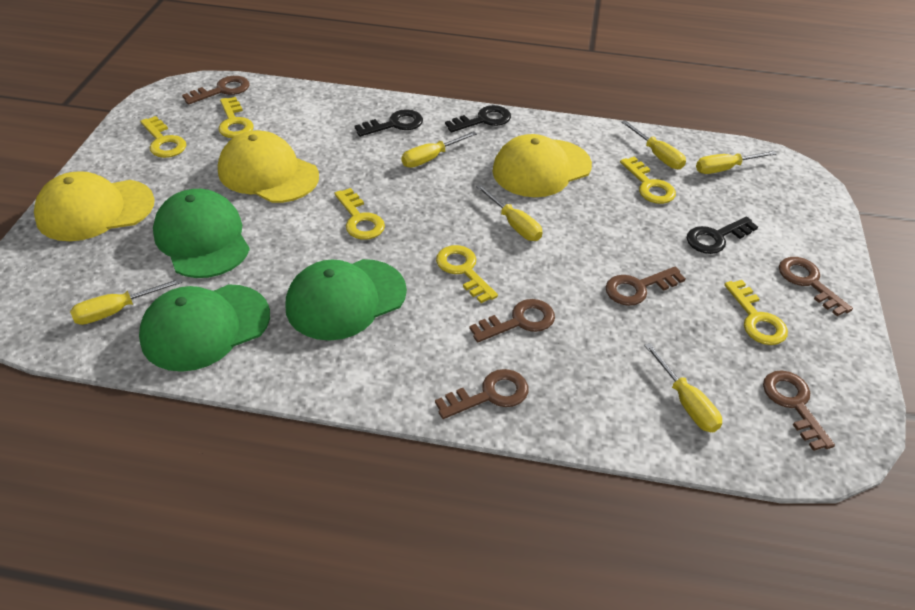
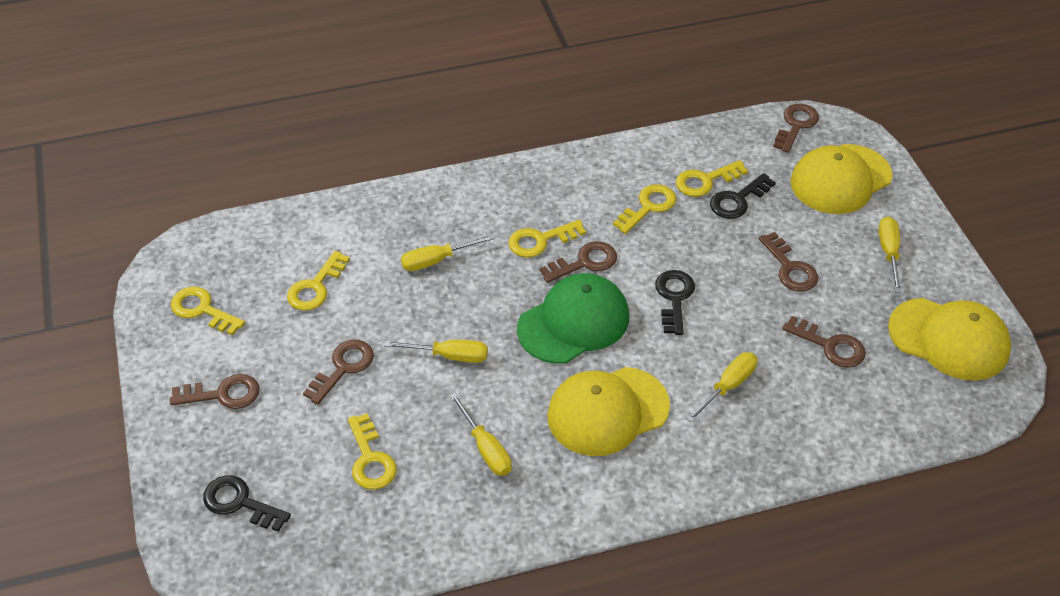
green cap: 3 -> 1
yellow screwdriver: 6 -> 5

